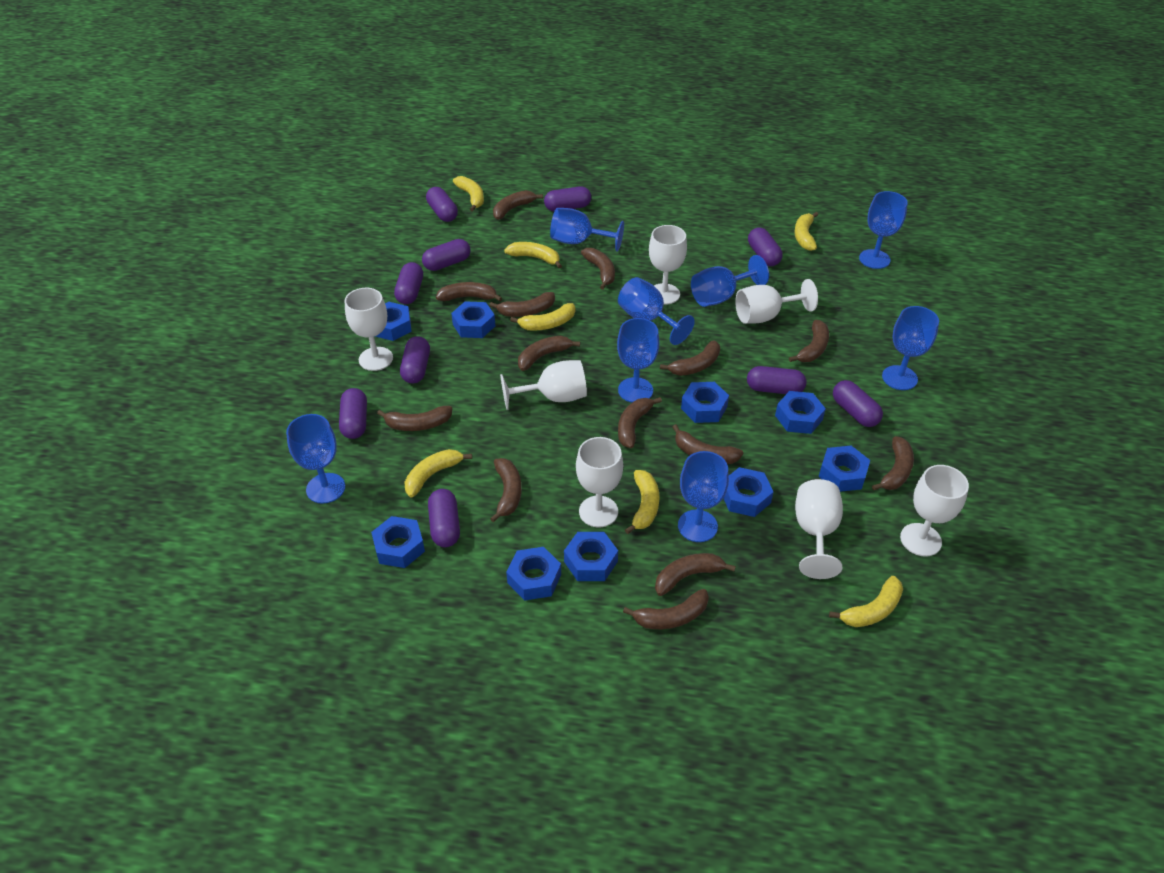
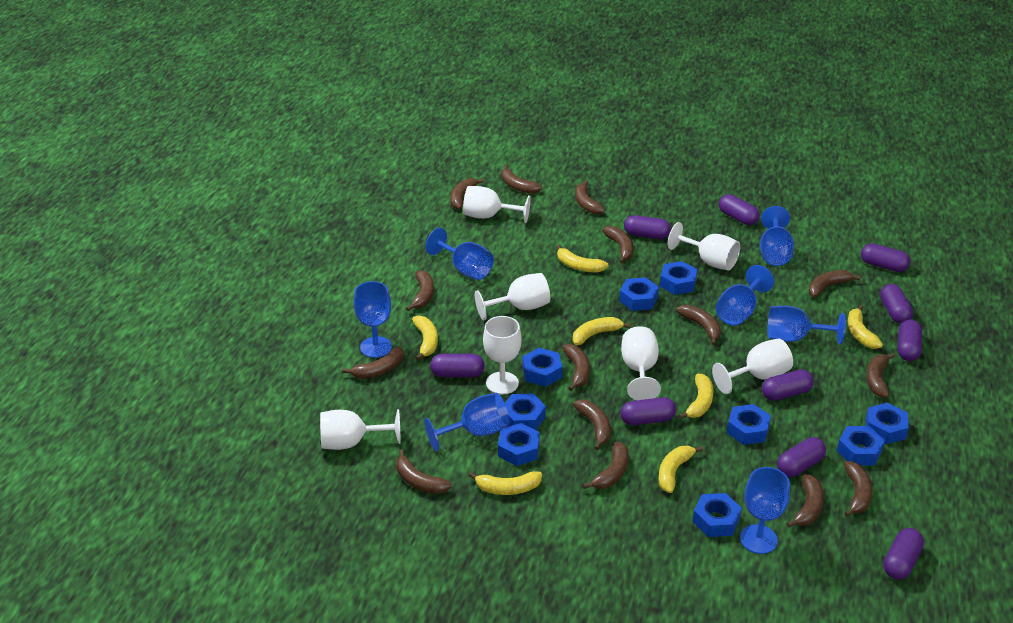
blue goblet: 8 -> 7
brown banana: 14 -> 15

